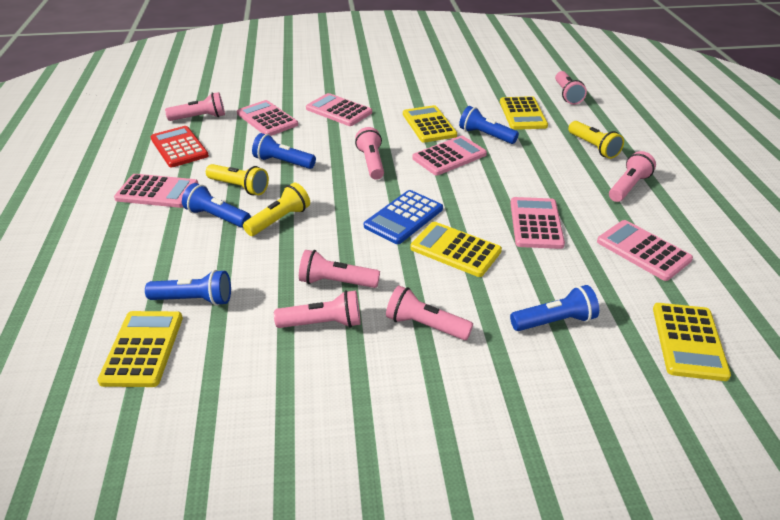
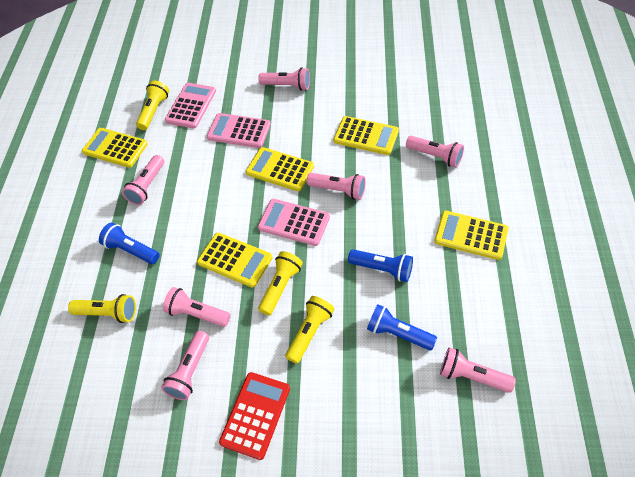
blue calculator: 1 -> 0
blue flashlight: 5 -> 3
pink calculator: 6 -> 3
yellow flashlight: 3 -> 4

